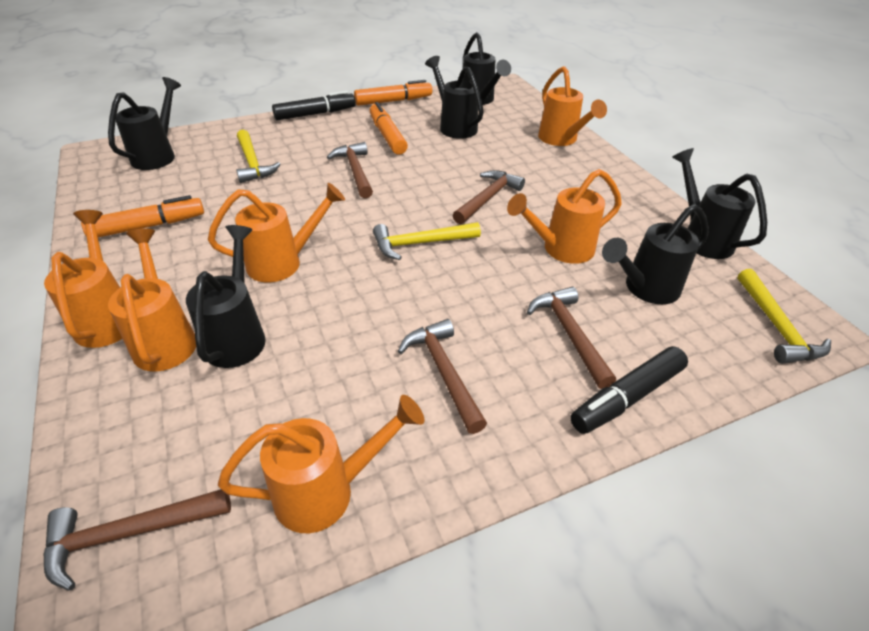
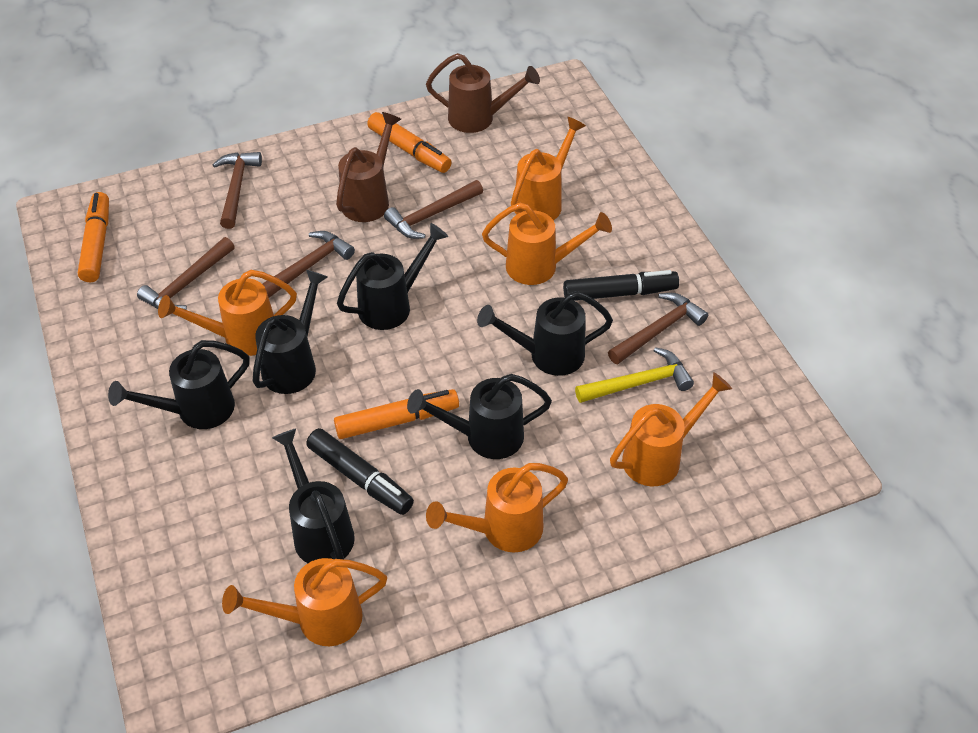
brown watering can: 0 -> 2
yellow hammer: 3 -> 1

